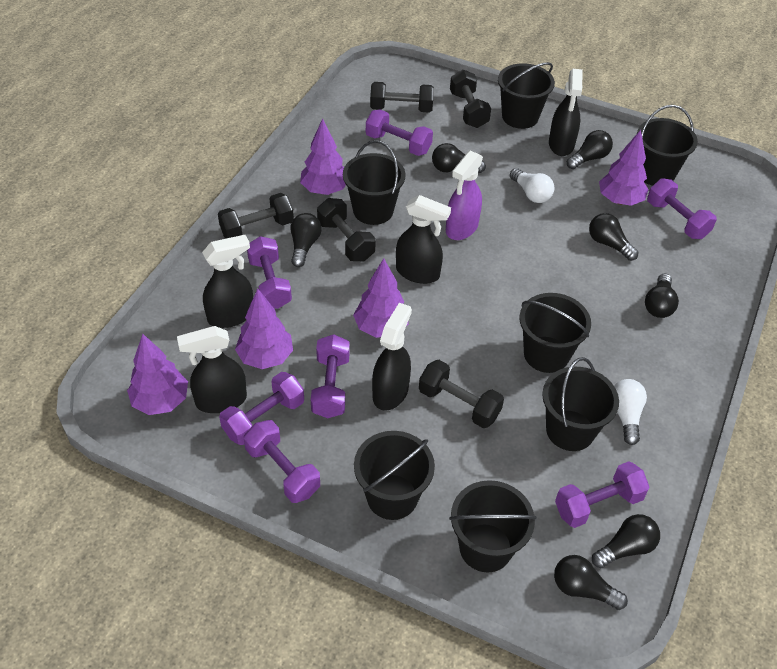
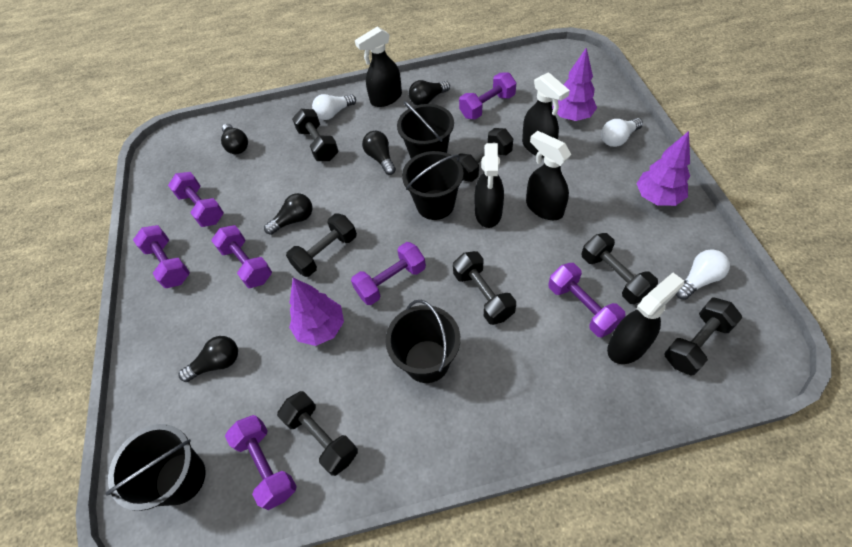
black bucket: 7 -> 4
black dumbbell: 5 -> 7
black light bulb: 7 -> 5
purple spray bottle: 1 -> 0
purple tree: 5 -> 3
white light bulb: 2 -> 3

